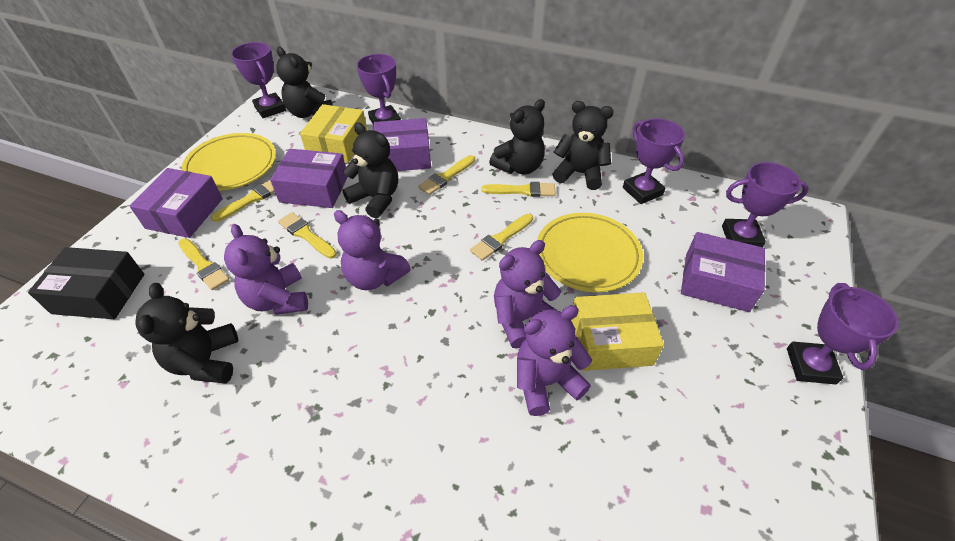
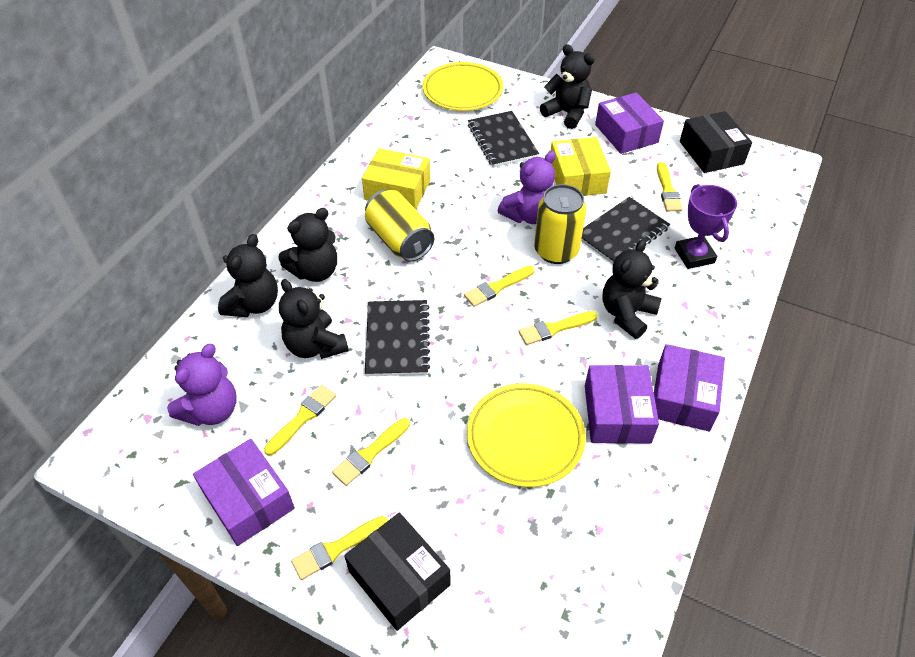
black box: 1 -> 2
black notebook: 0 -> 3
purple teddy bear: 4 -> 2
purple trophy: 5 -> 1
yellow can: 0 -> 2

